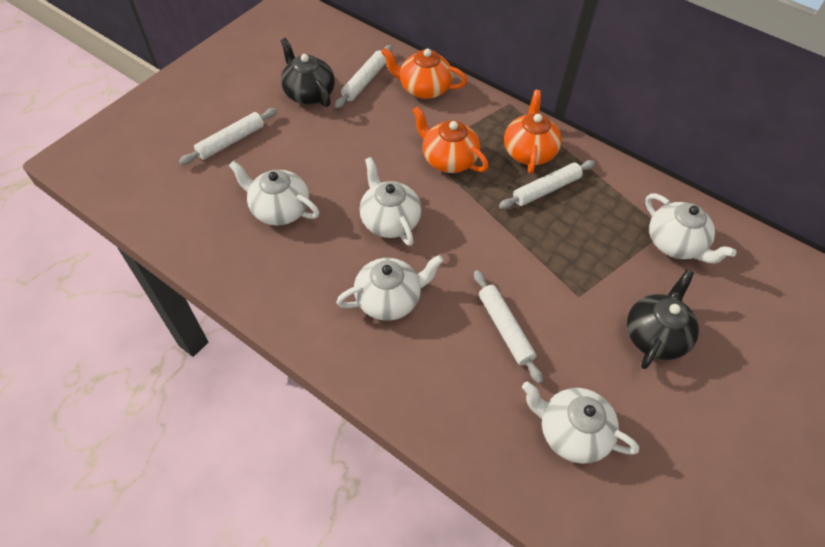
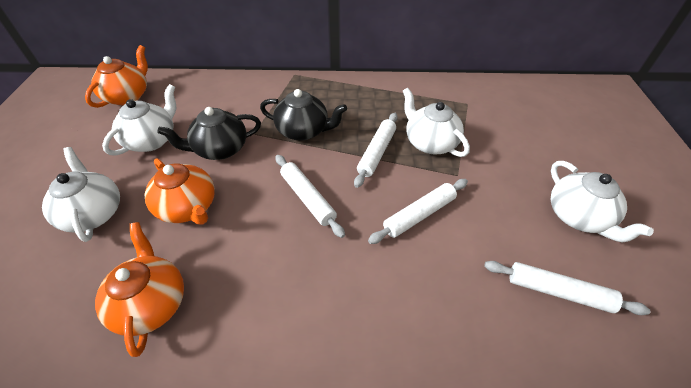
white teapot: 5 -> 4

